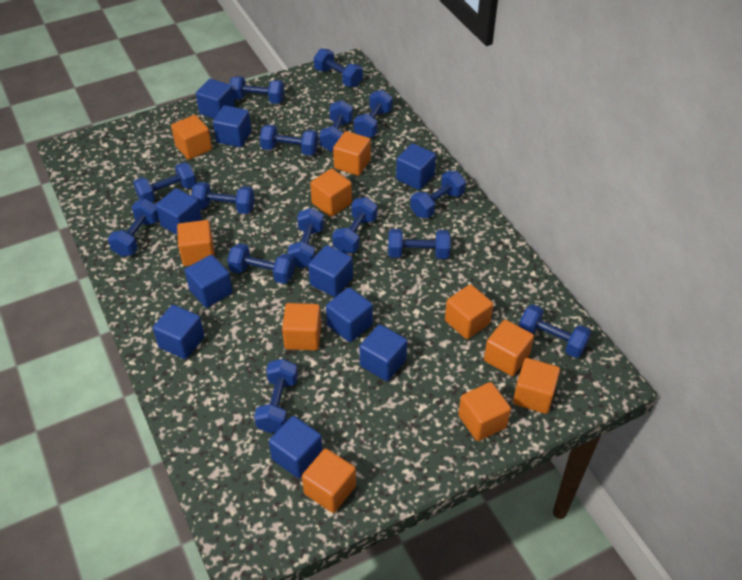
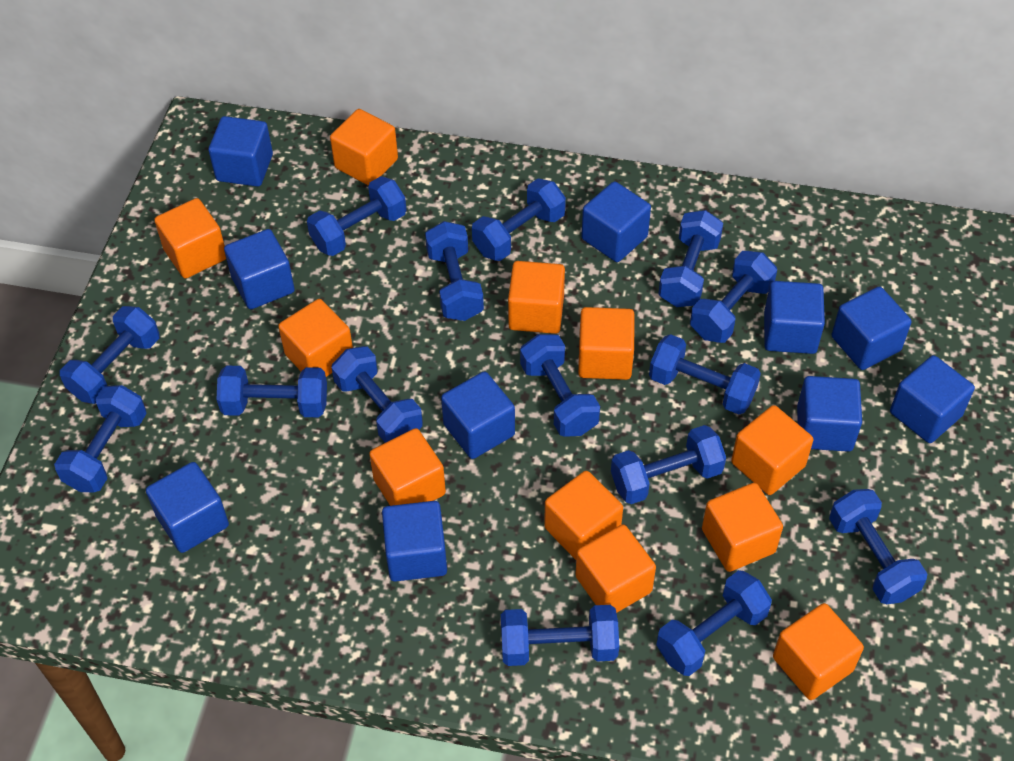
orange cube: 10 -> 11

